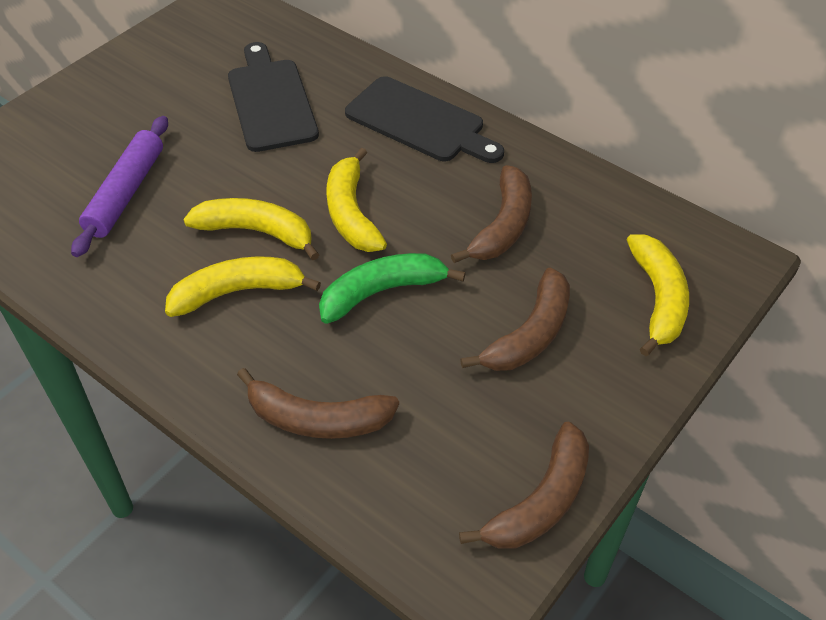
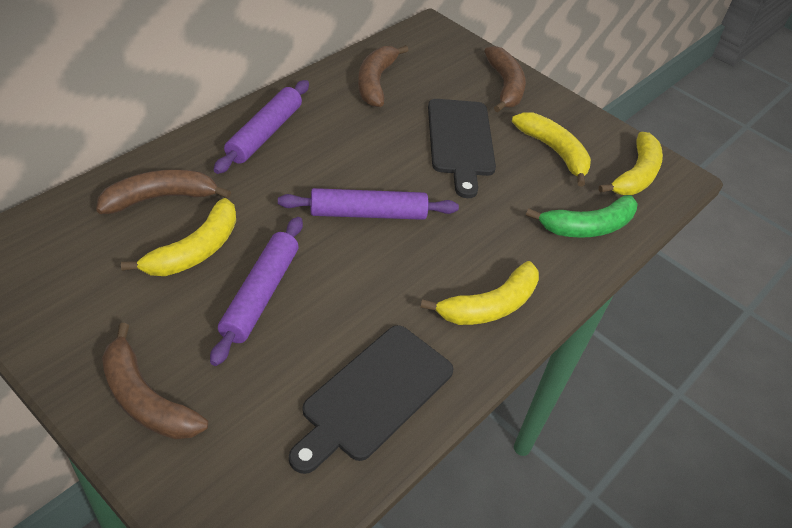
purple rolling pin: 1 -> 3

